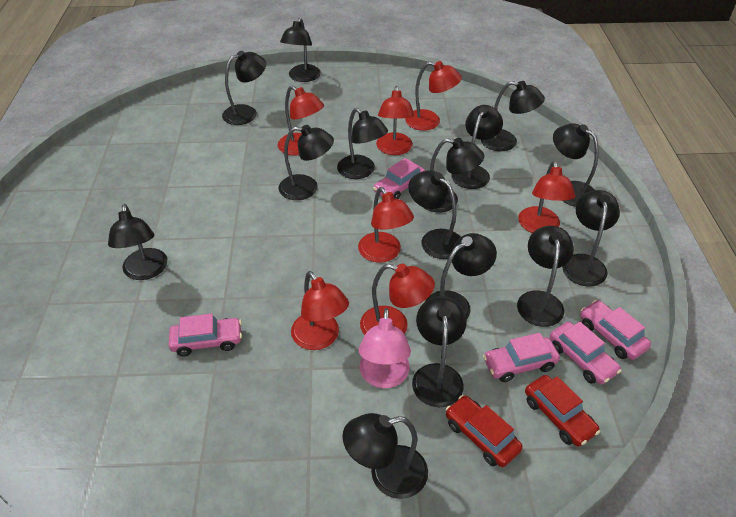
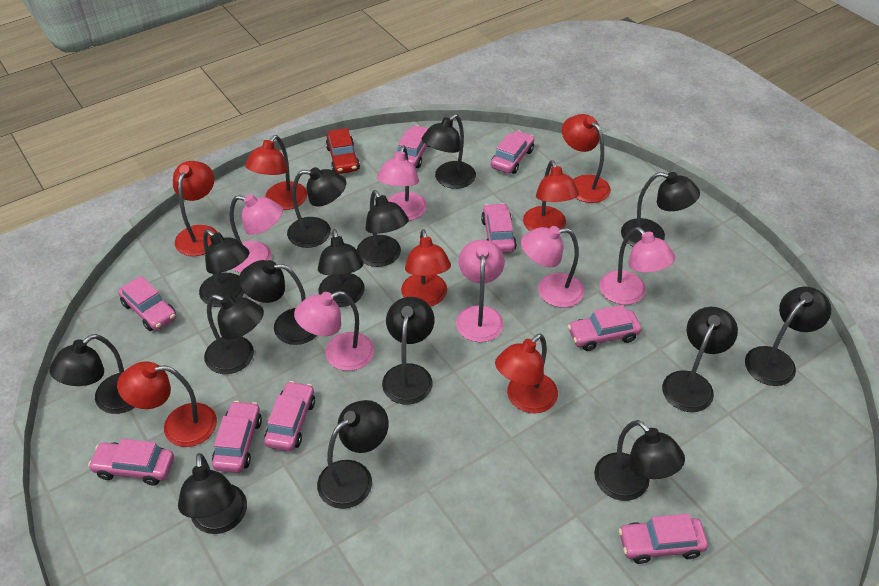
pink car: 5 -> 9
pink lamp: 1 -> 6
red car: 2 -> 1

